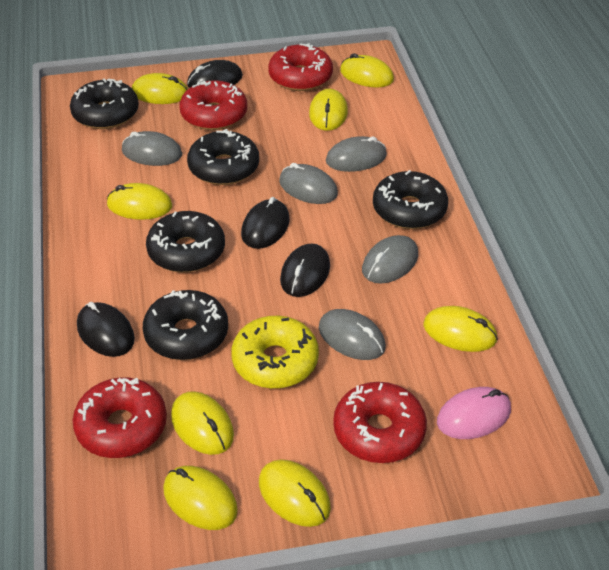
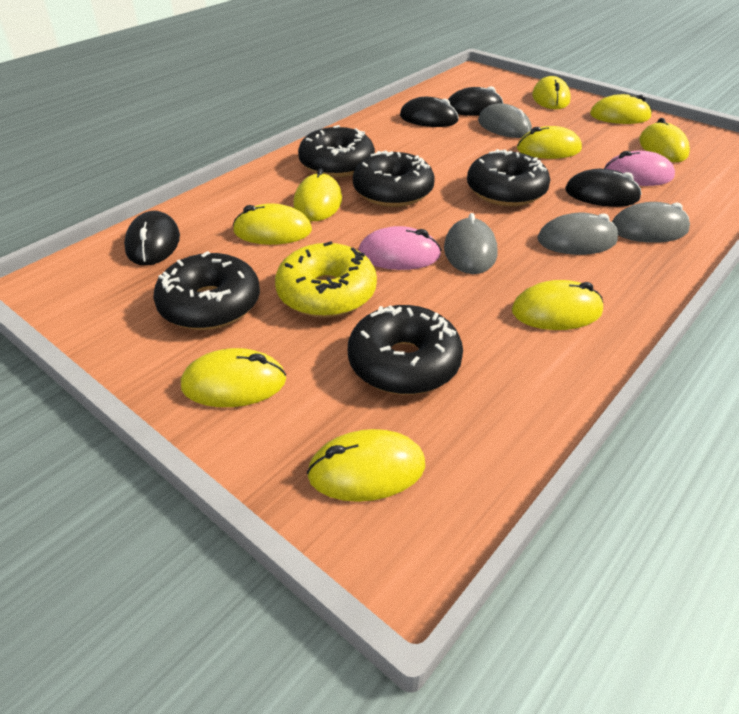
grey mouse: 5 -> 4
pink mouse: 1 -> 2
red donut: 4 -> 0
yellow mouse: 8 -> 9

